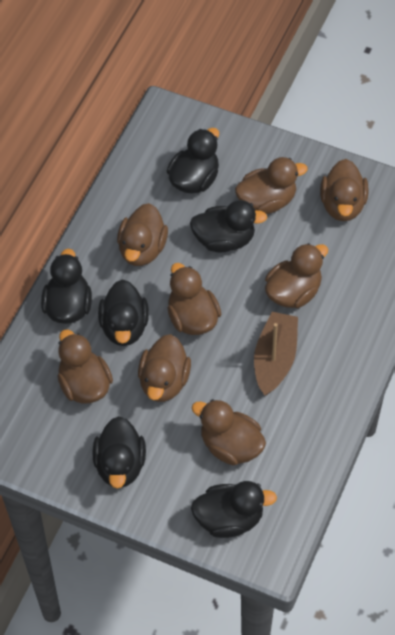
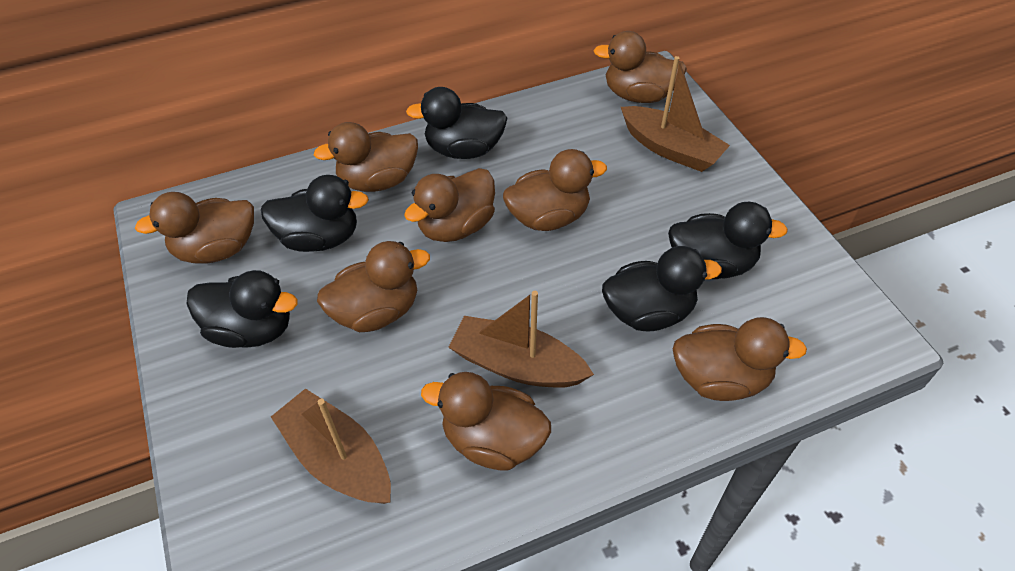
black duck: 6 -> 5
brown boat: 1 -> 3

